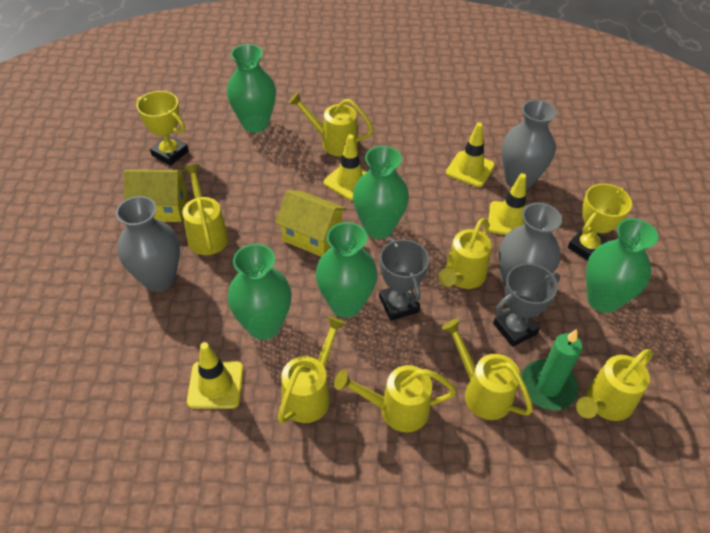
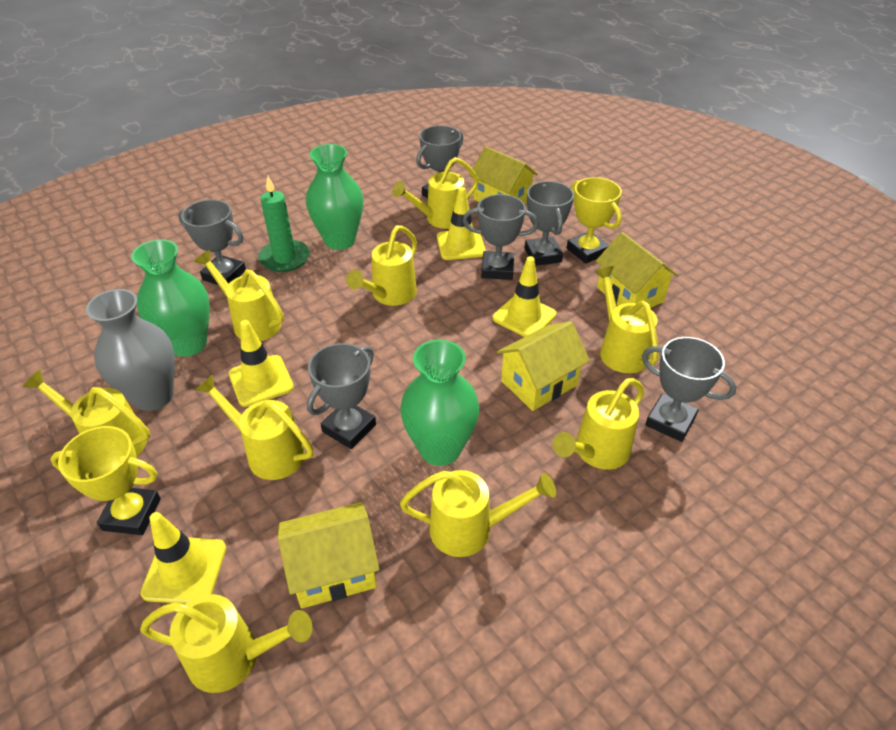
green vase: 5 -> 3
grey trophy: 2 -> 6
grey vase: 3 -> 1
yellow house: 2 -> 4
yellow watering can: 7 -> 9

